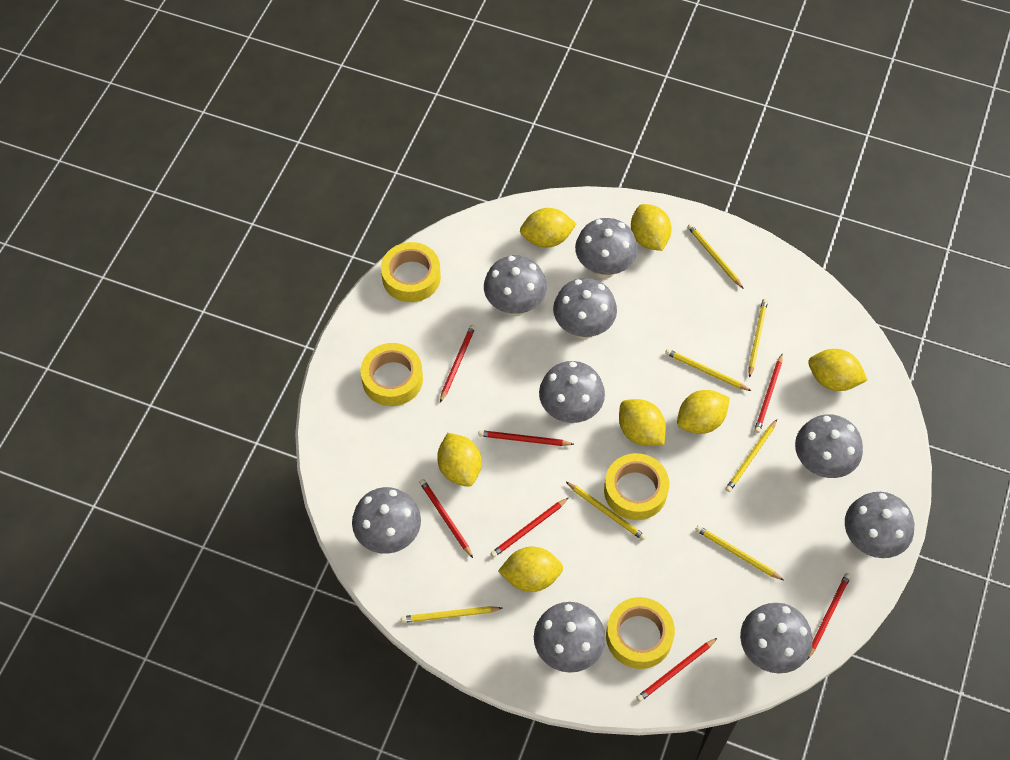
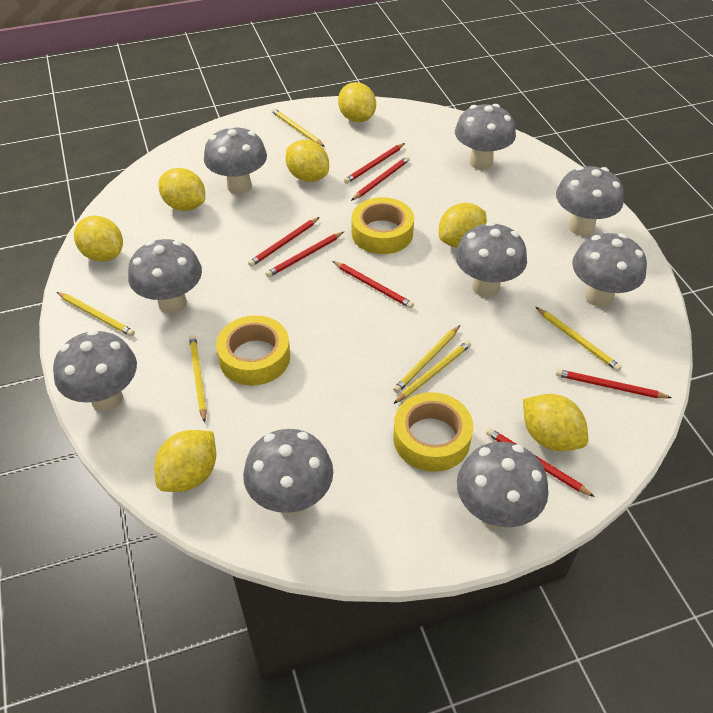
yellow pencil: 7 -> 6
yellow tape: 4 -> 3

